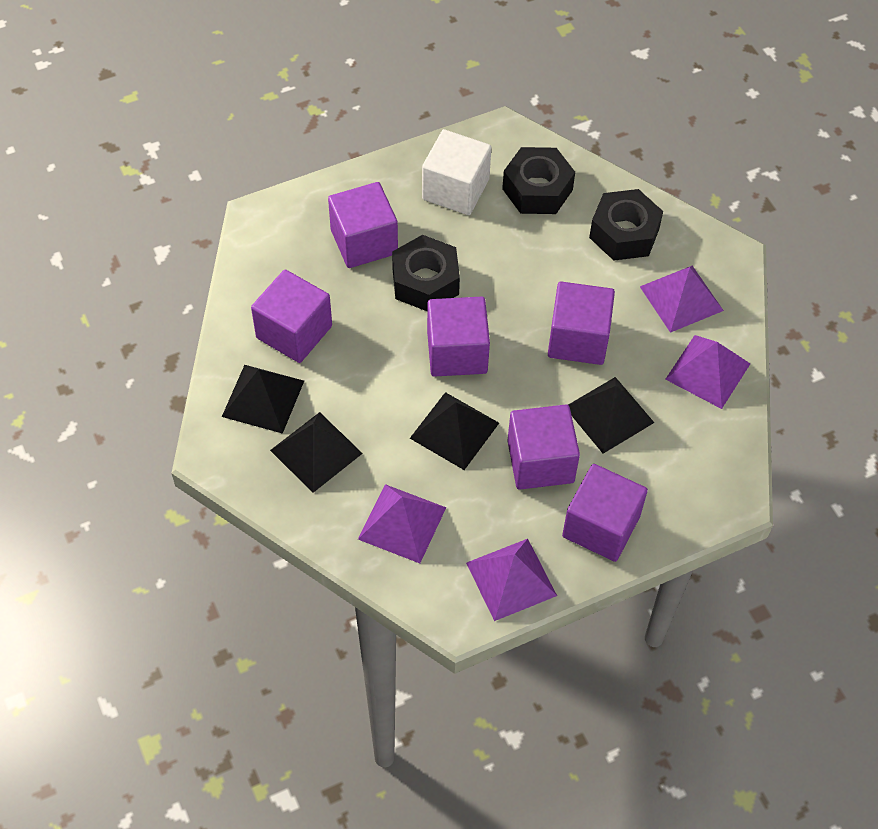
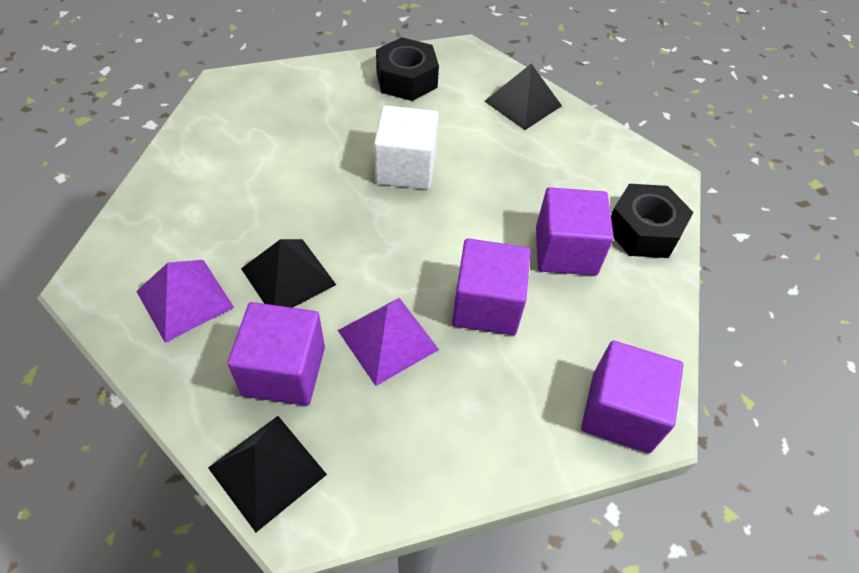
black nut: 3 -> 2
black pyramid: 4 -> 3
purple cube: 6 -> 4
purple pyramid: 4 -> 2

